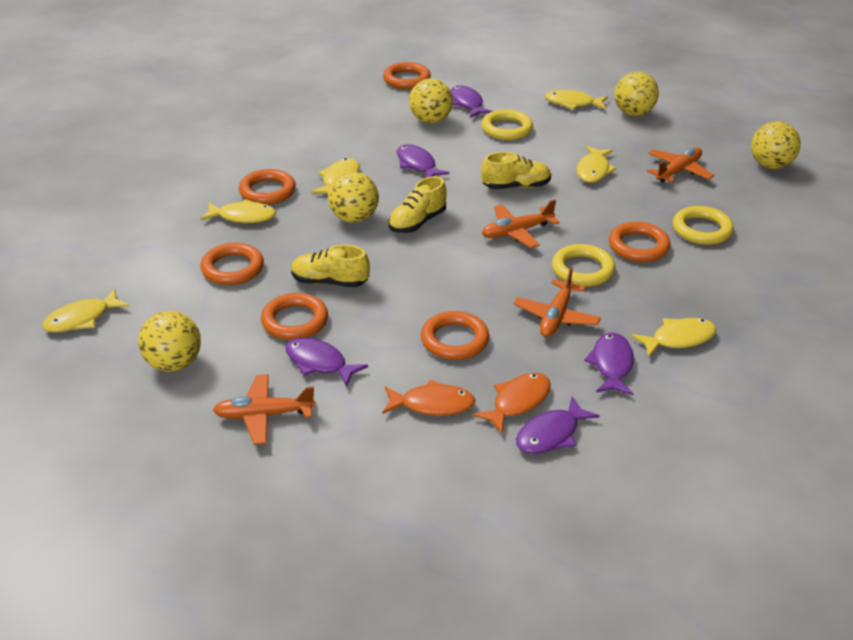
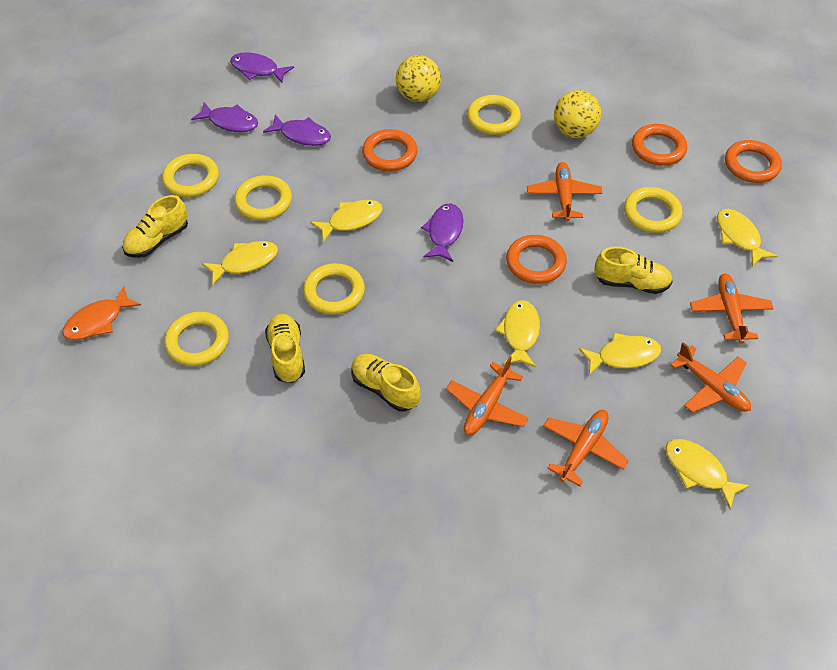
orange fish: 2 -> 1
orange plane: 4 -> 5
orange ring: 6 -> 4
purple fish: 5 -> 4
yellow ball: 5 -> 2
yellow ring: 3 -> 6
yellow shoe: 3 -> 4

